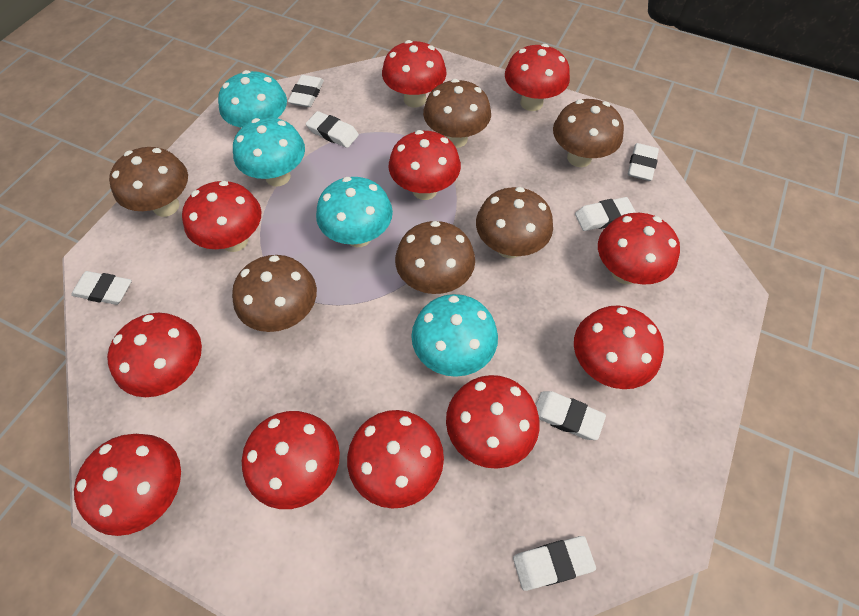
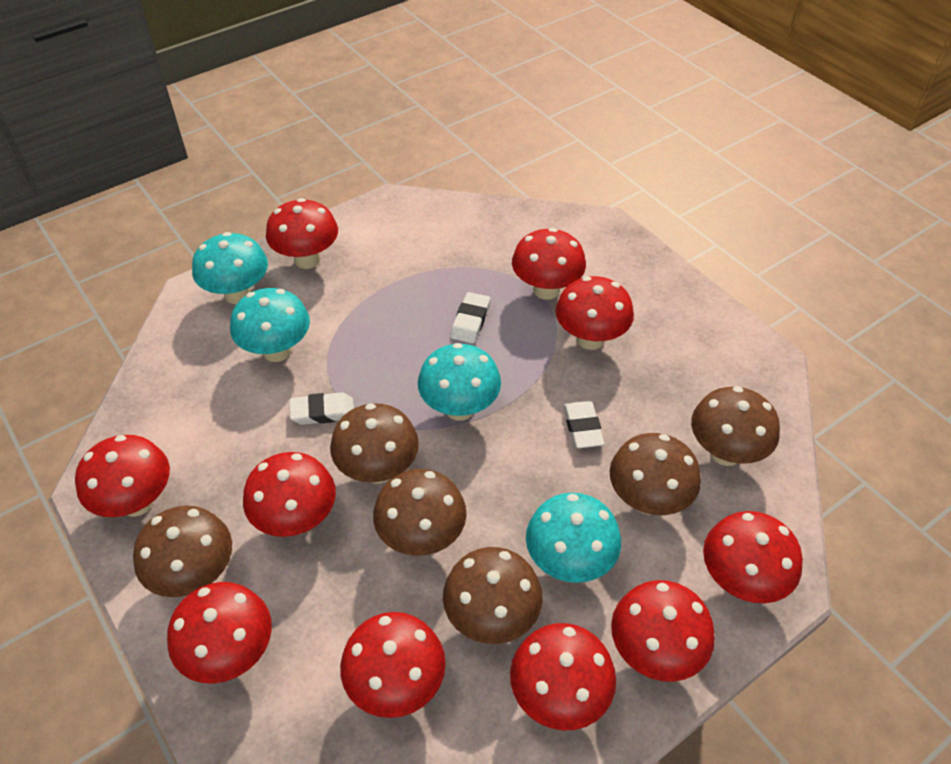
red mushroom: 11 -> 10
white eraser: 7 -> 3

